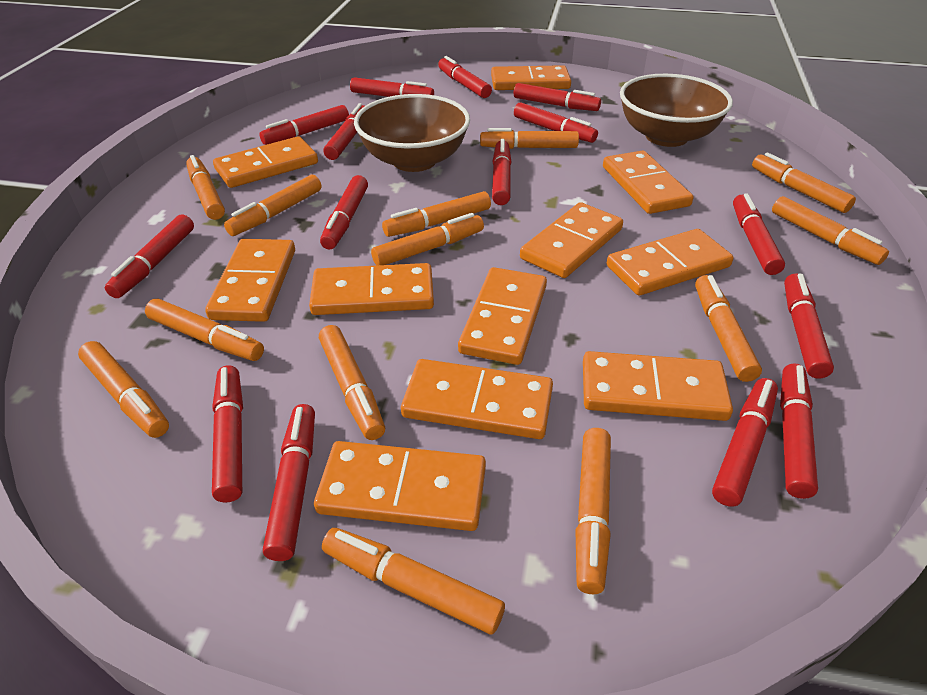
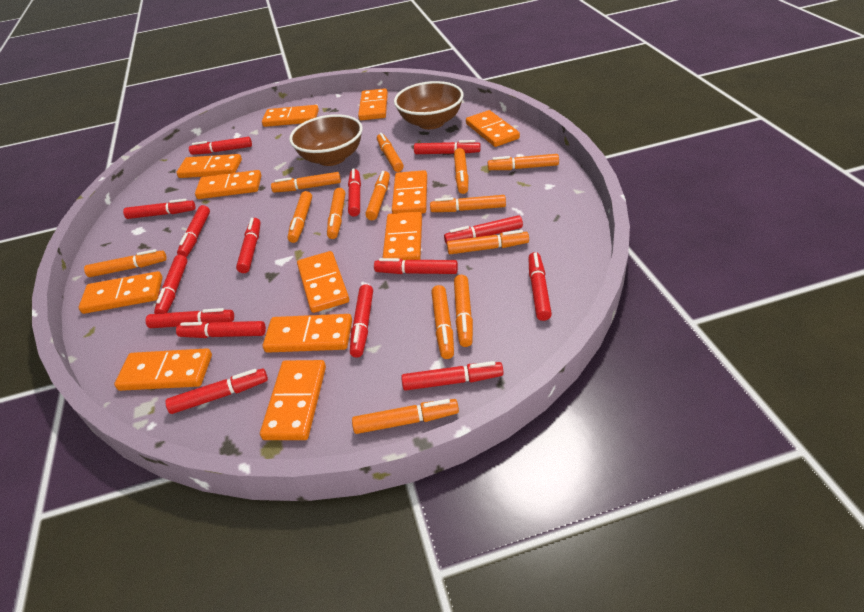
orange domino: 11 -> 12

